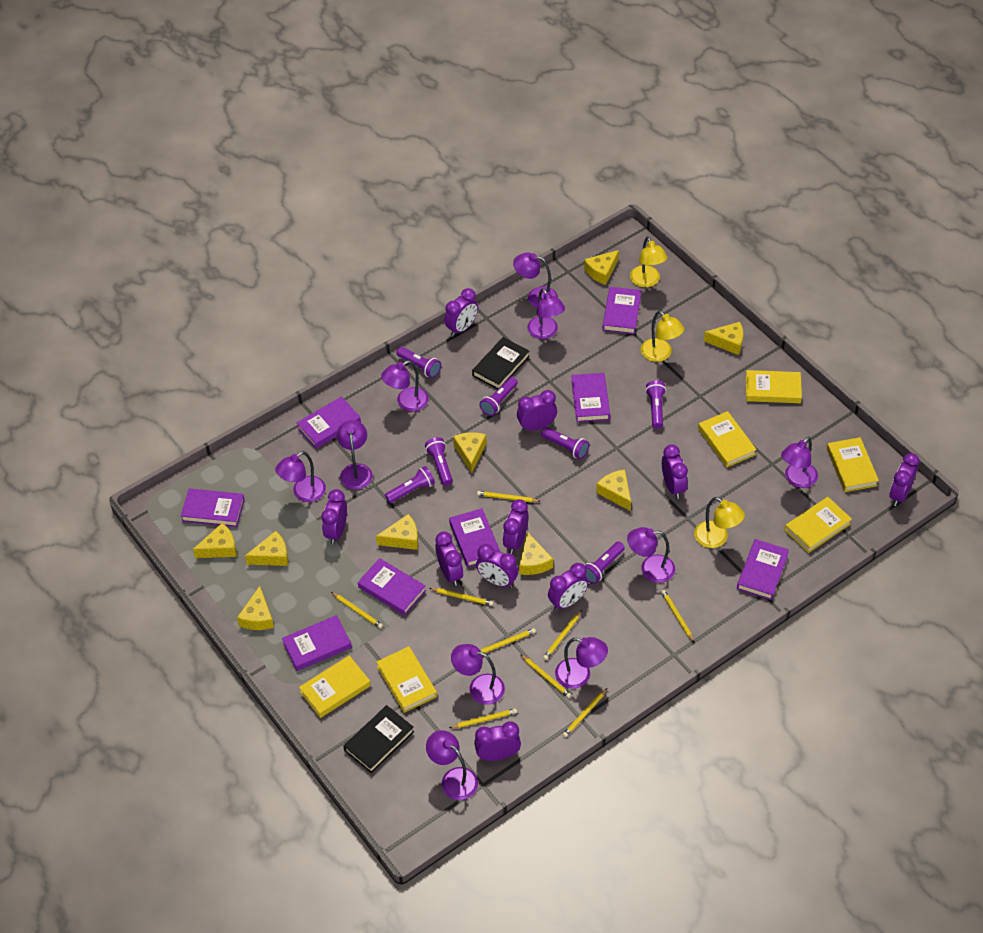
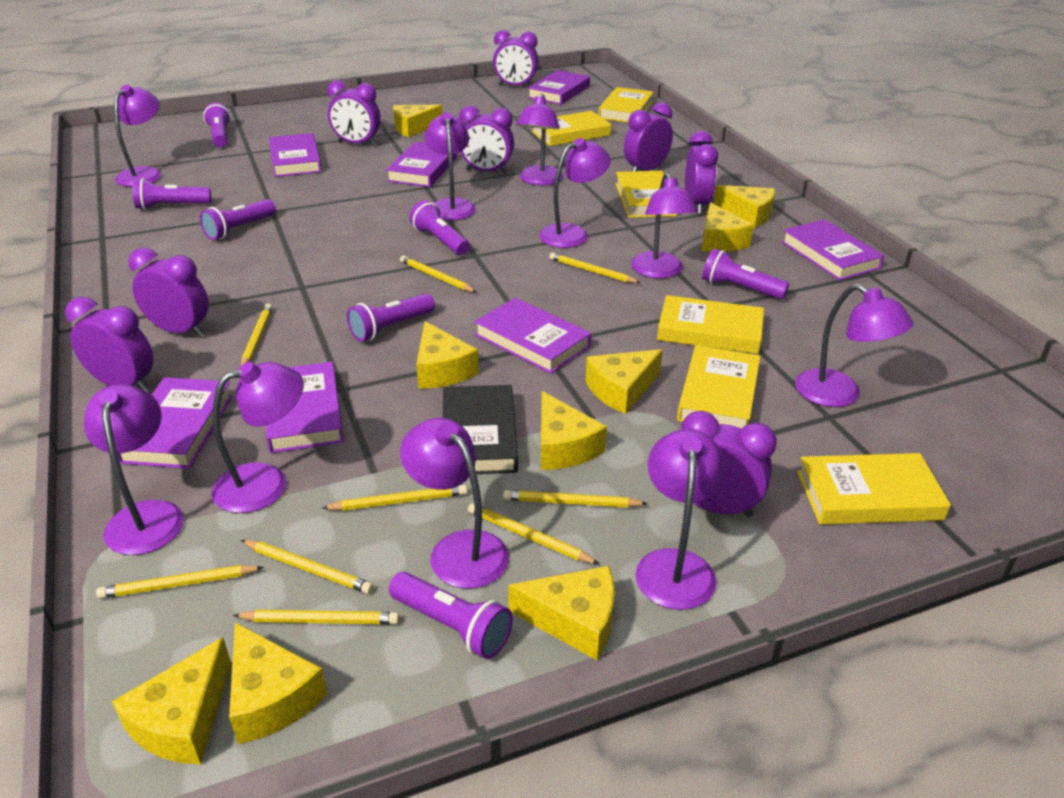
black book: 2 -> 1
purple book: 8 -> 7
purple clock: 10 -> 8
yellow lamp: 3 -> 0

